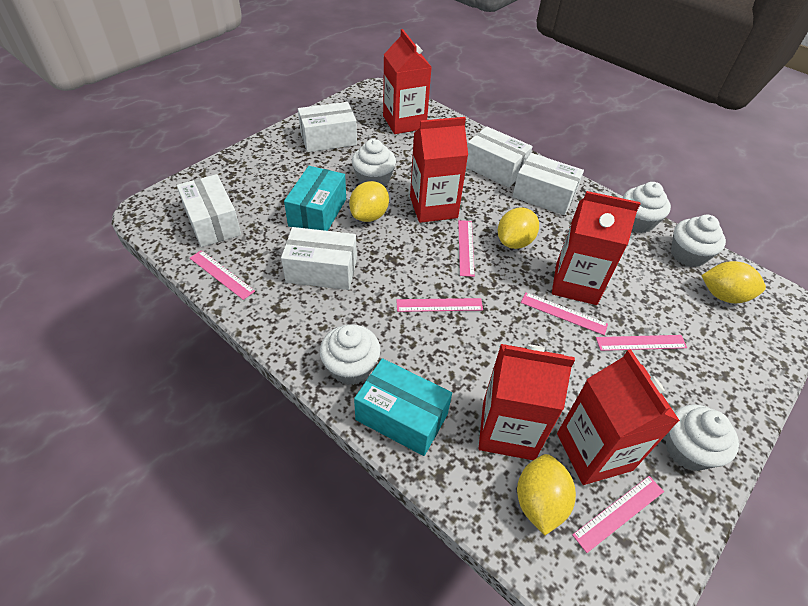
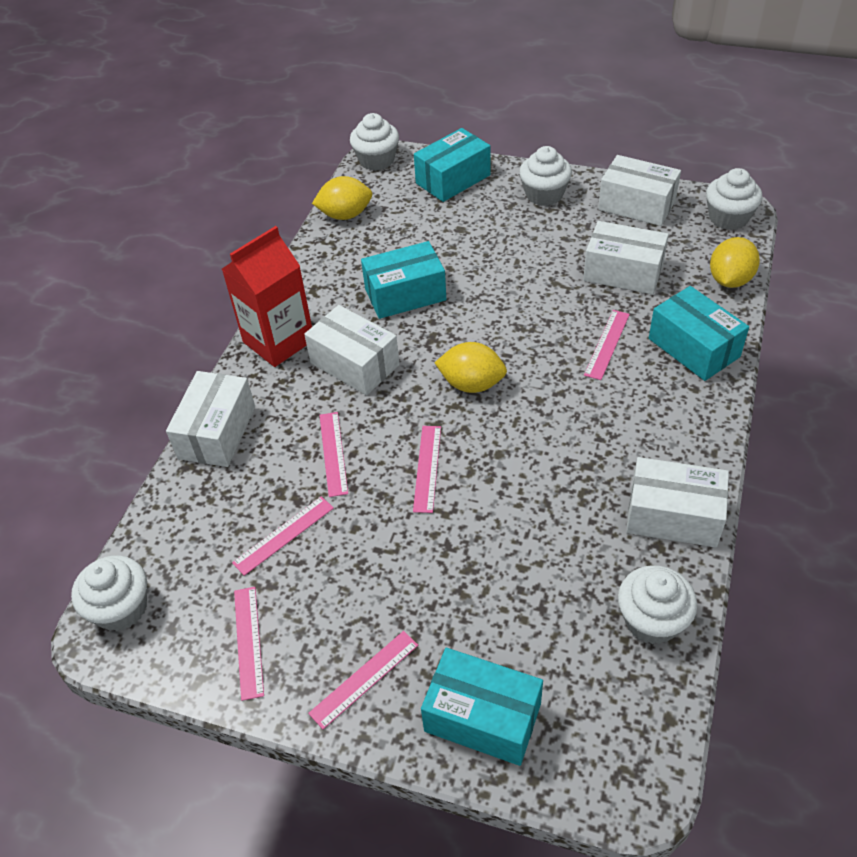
red carton: 5 -> 1
turquoise box: 2 -> 4
yellow lemon: 4 -> 3

